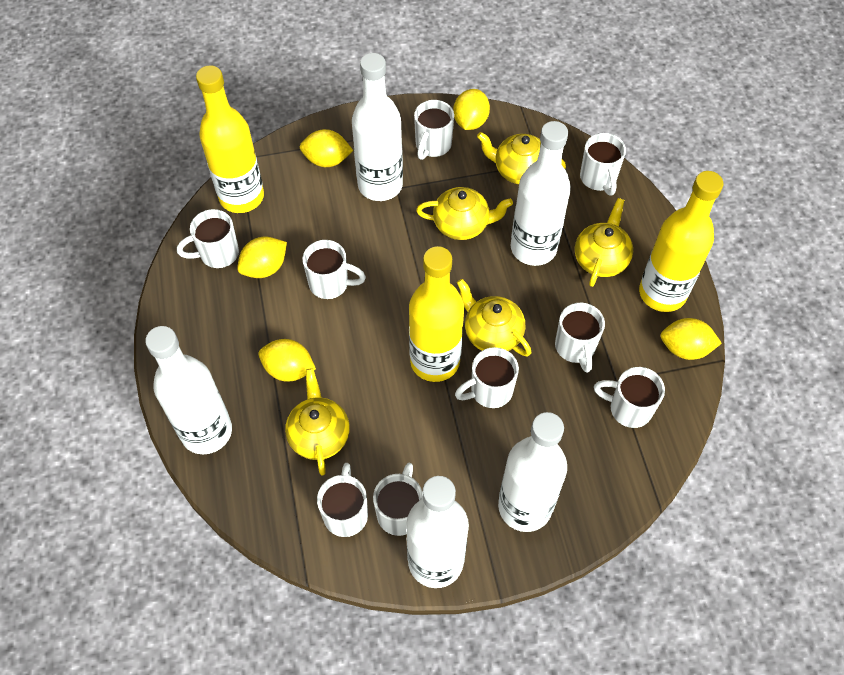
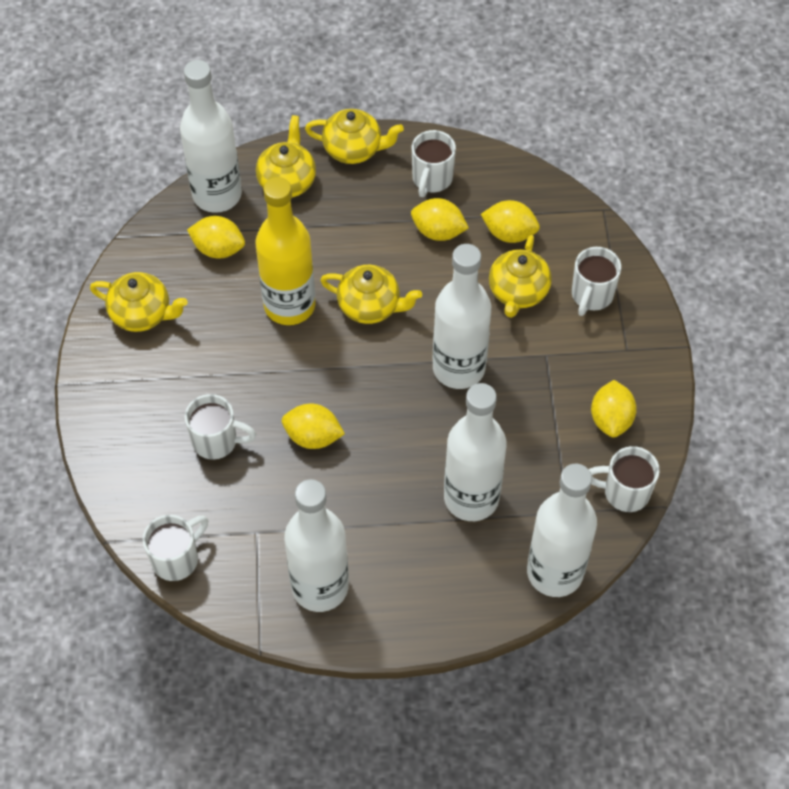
white mug: 9 -> 5
yellow bottle: 3 -> 1

